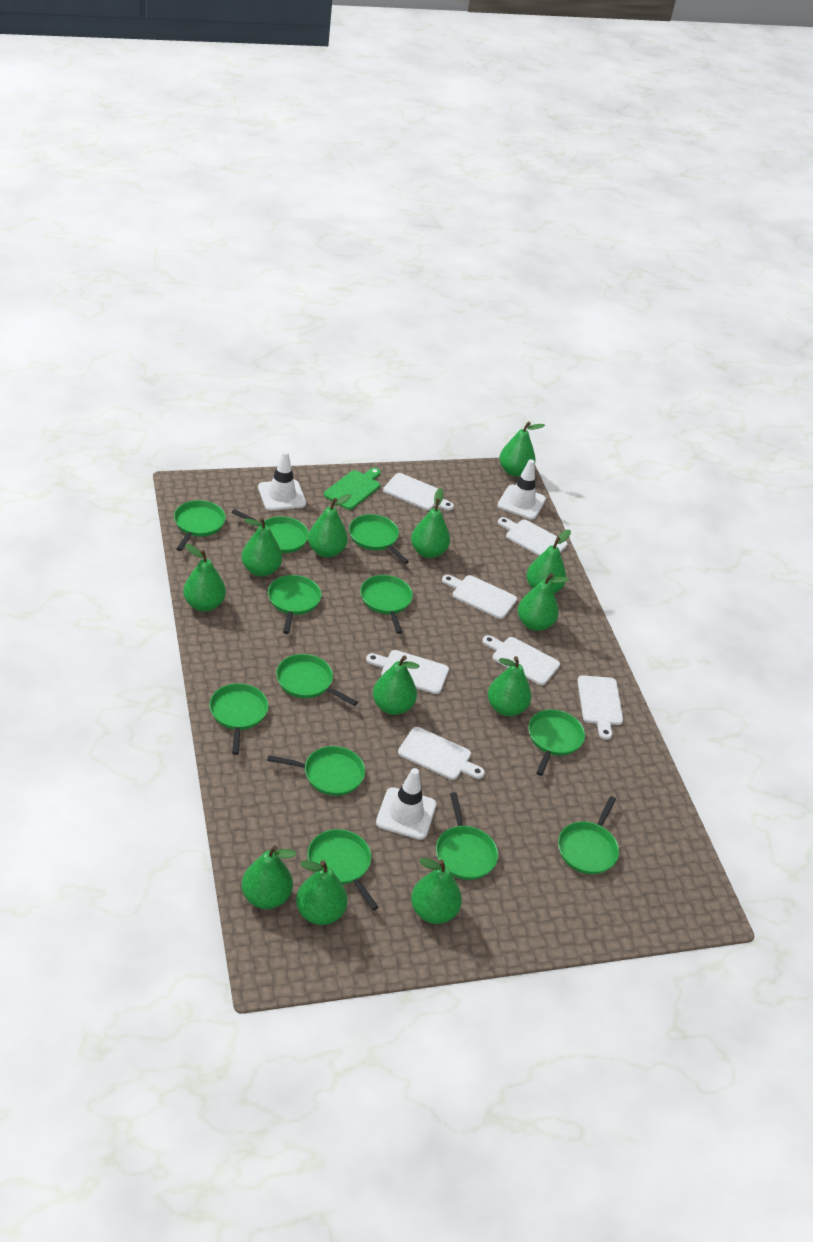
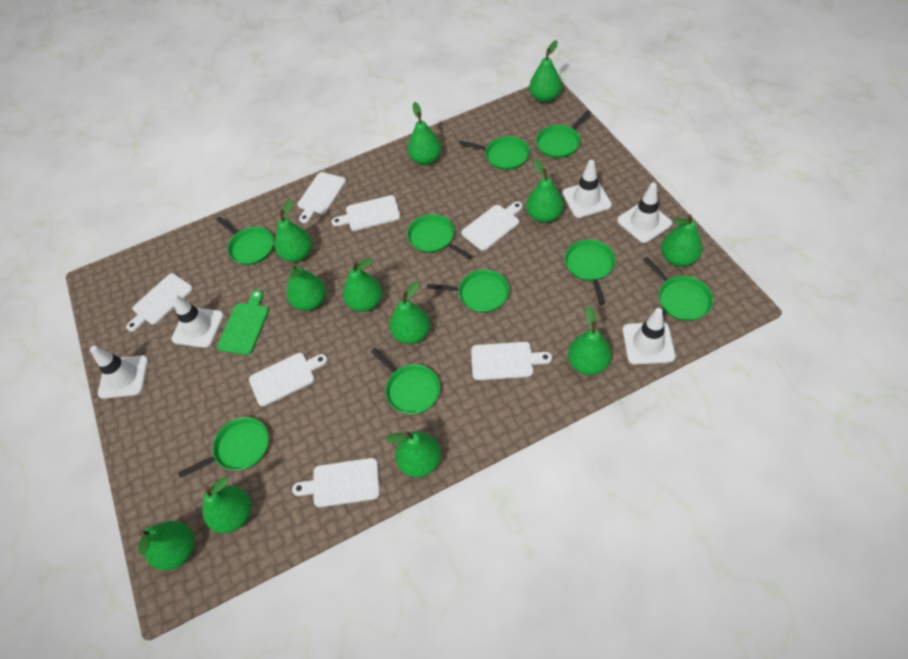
green pan: 12 -> 9
white traffic cone: 3 -> 5

